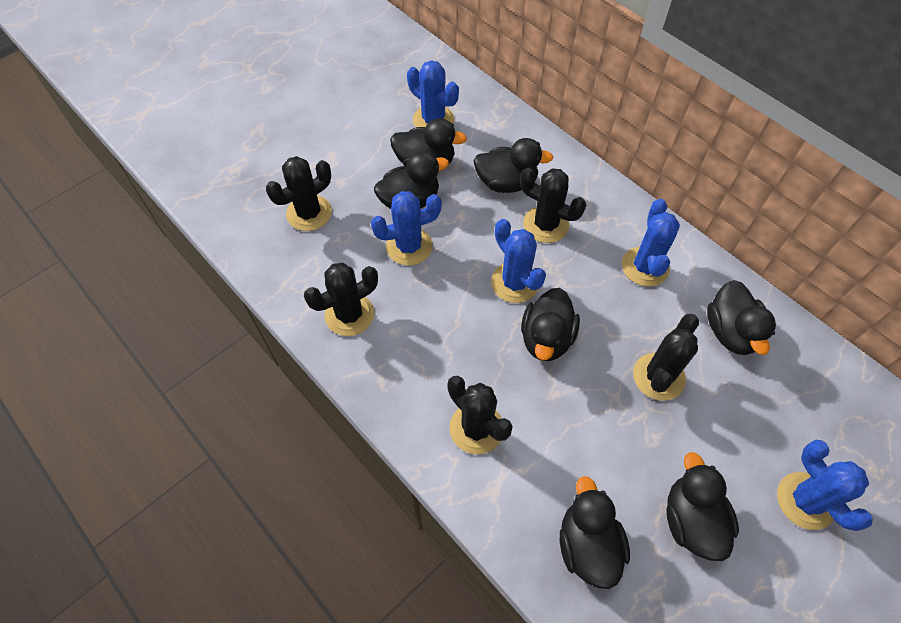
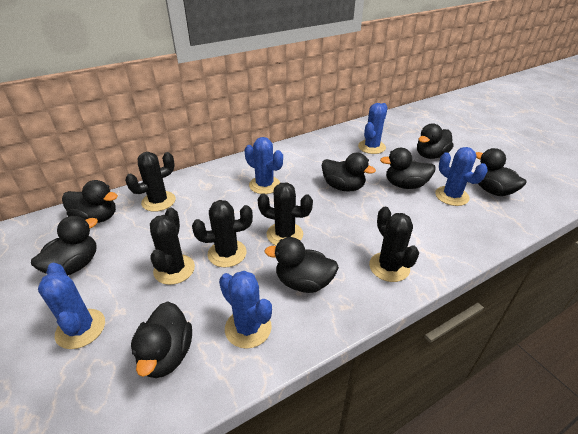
black duck: 7 -> 8

